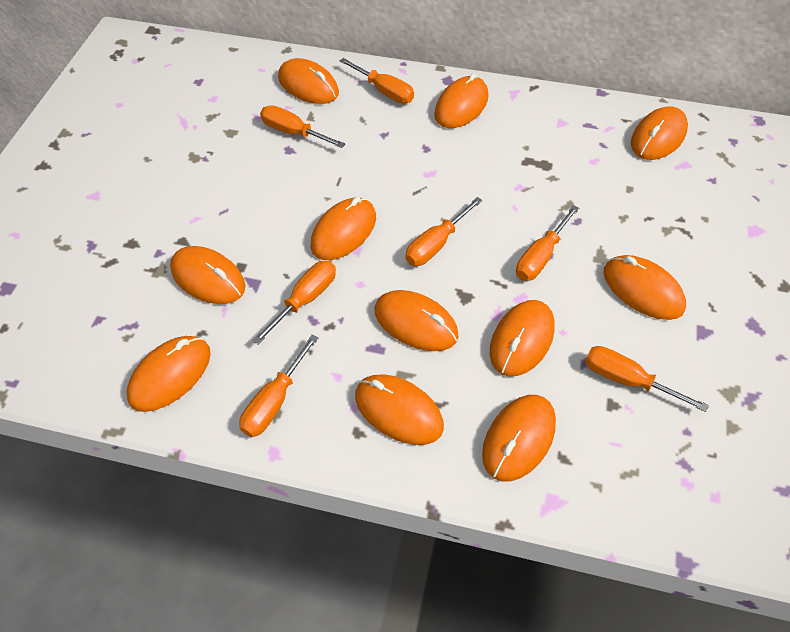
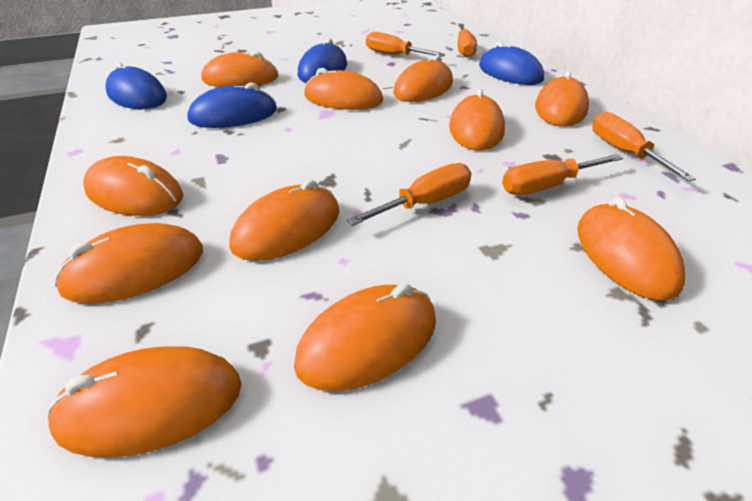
blue mouse: 0 -> 4
orange screwdriver: 7 -> 5

